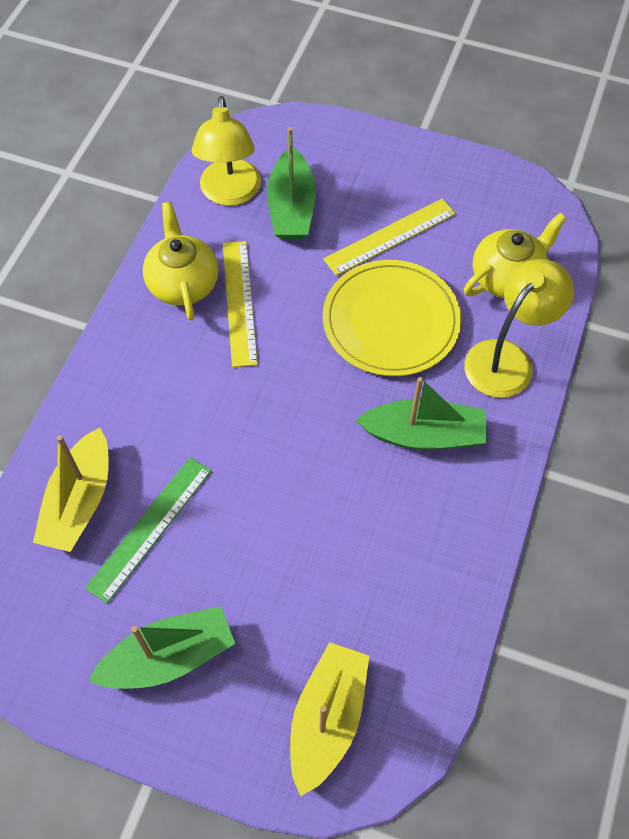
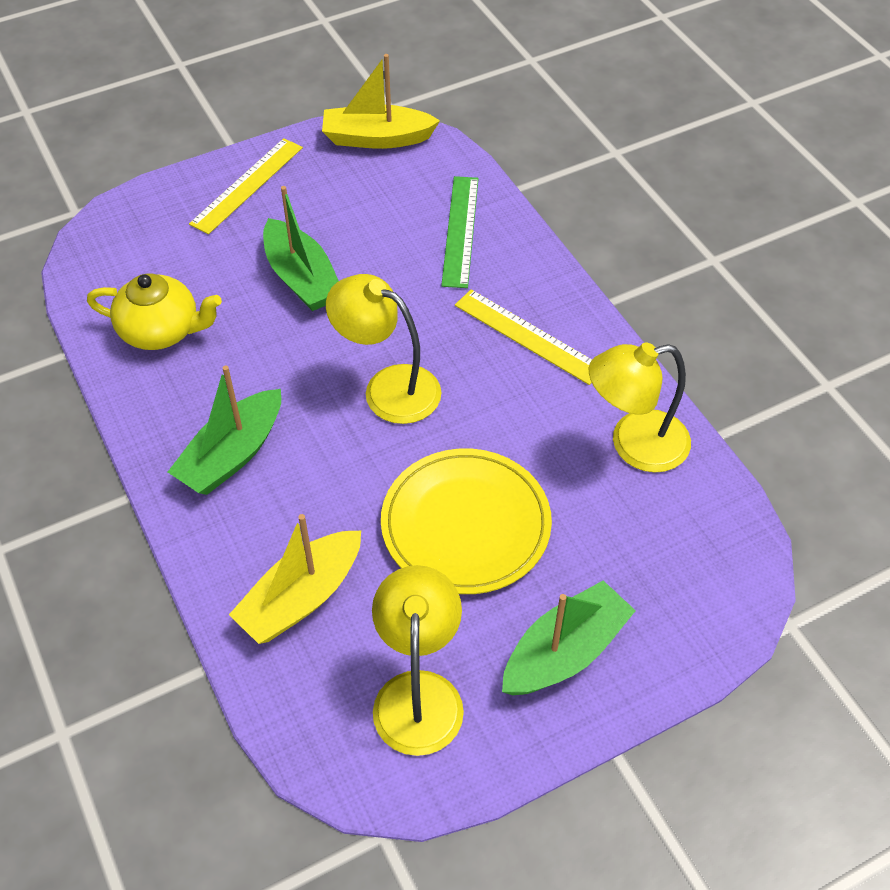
yellow lamp: 2 -> 3
yellow teapot: 2 -> 1

